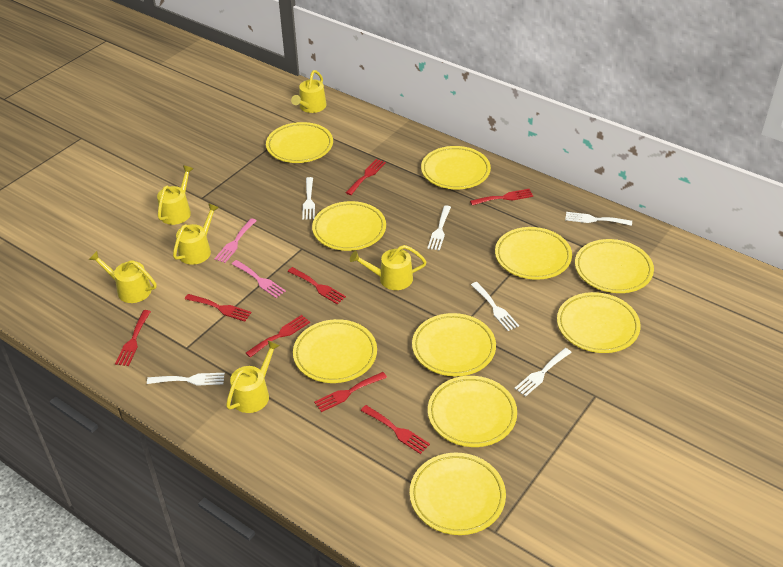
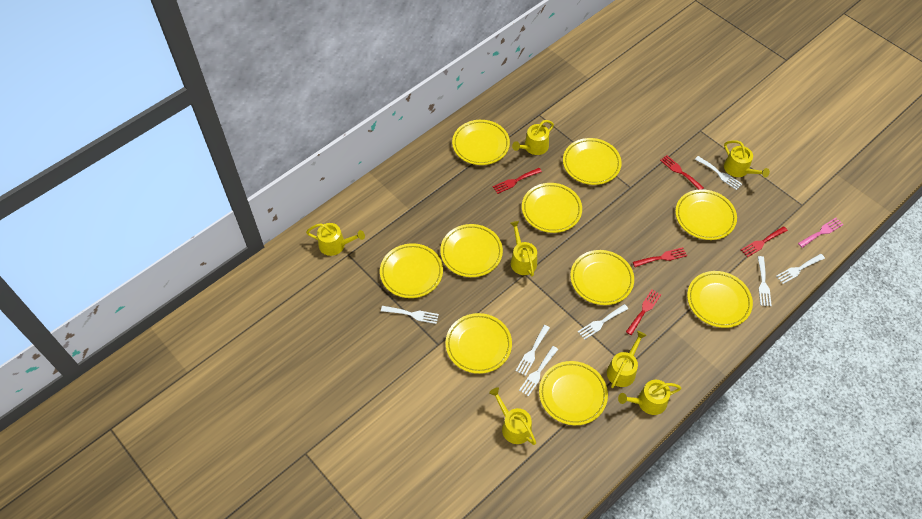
pink fork: 2 -> 1
red fork: 8 -> 5
white fork: 6 -> 7
yellow watering can: 6 -> 7

